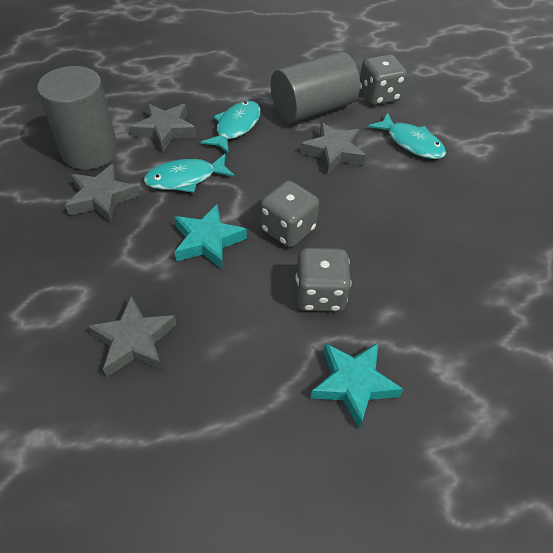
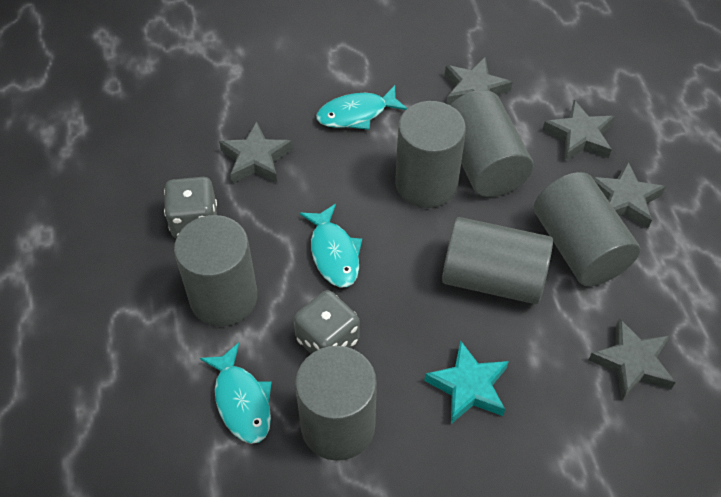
grey cylinder: 2 -> 6
grey dice: 3 -> 2
grey star: 4 -> 5
turquoise star: 2 -> 1

